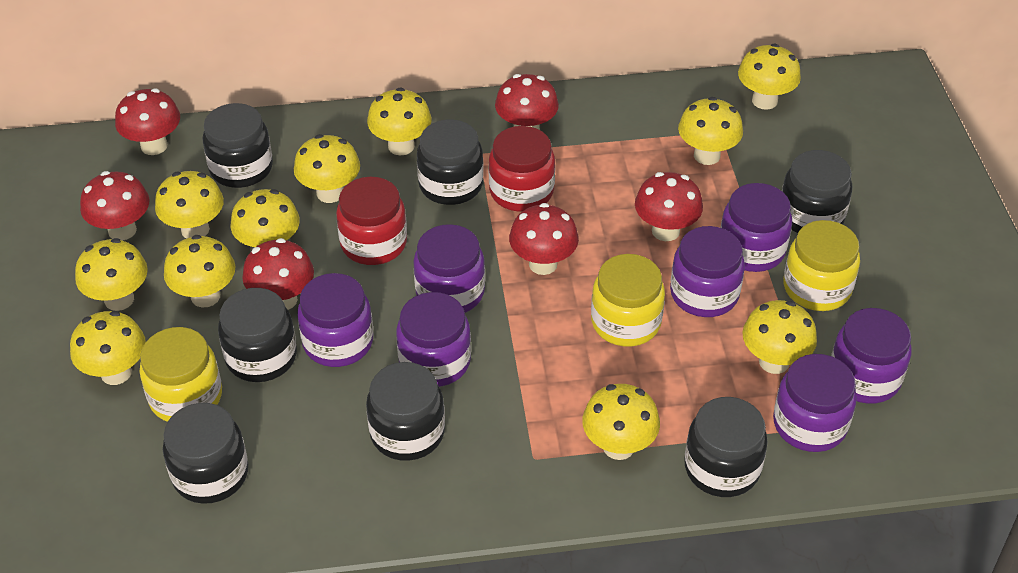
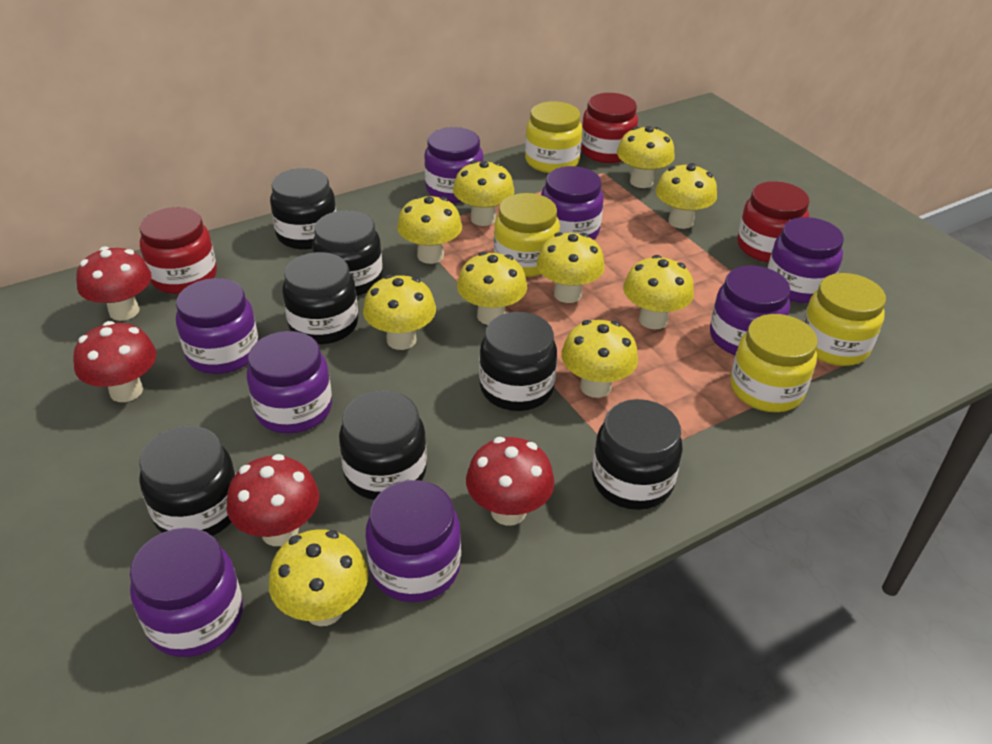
purple jar: 7 -> 8
red jar: 2 -> 3
red mushroom: 6 -> 4
yellow jar: 3 -> 4
yellow mushroom: 11 -> 10

